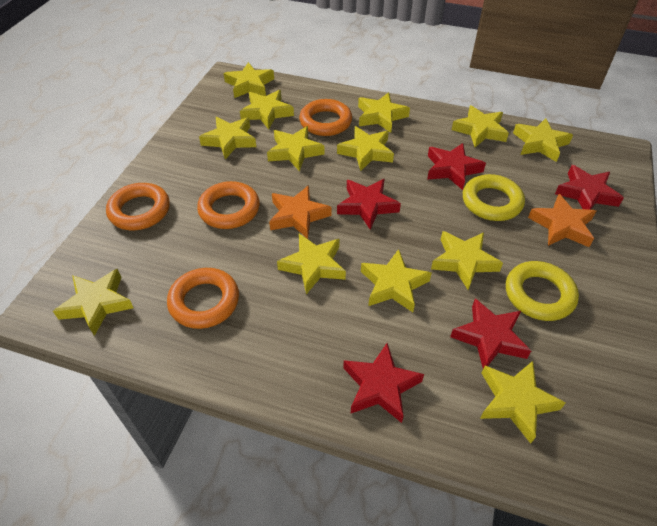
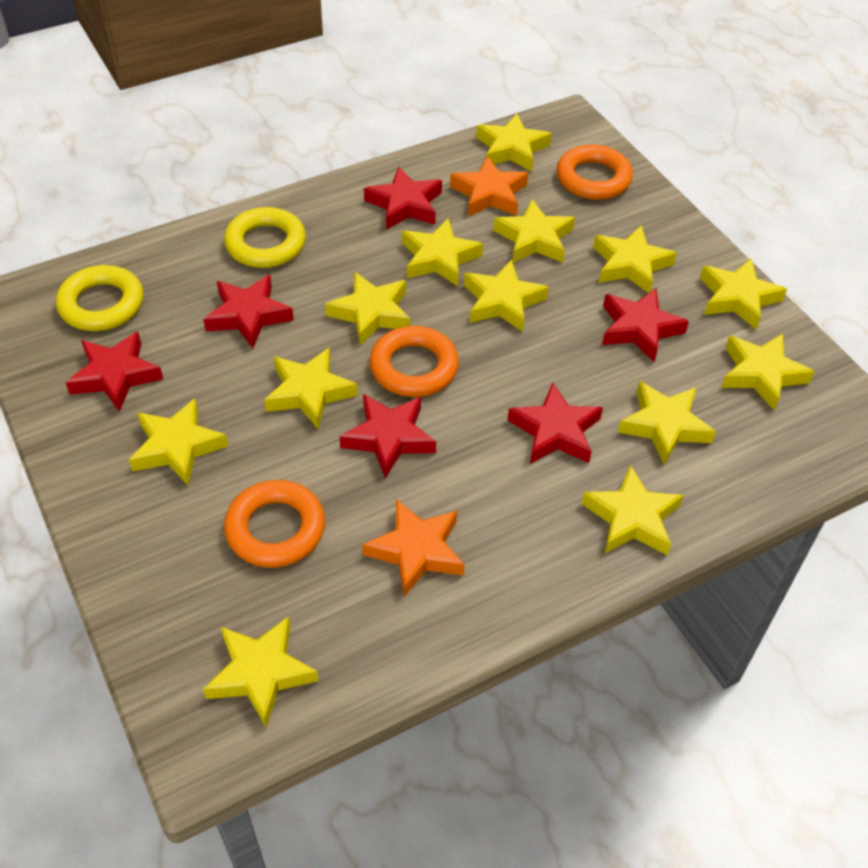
orange ring: 4 -> 3
red star: 5 -> 6

